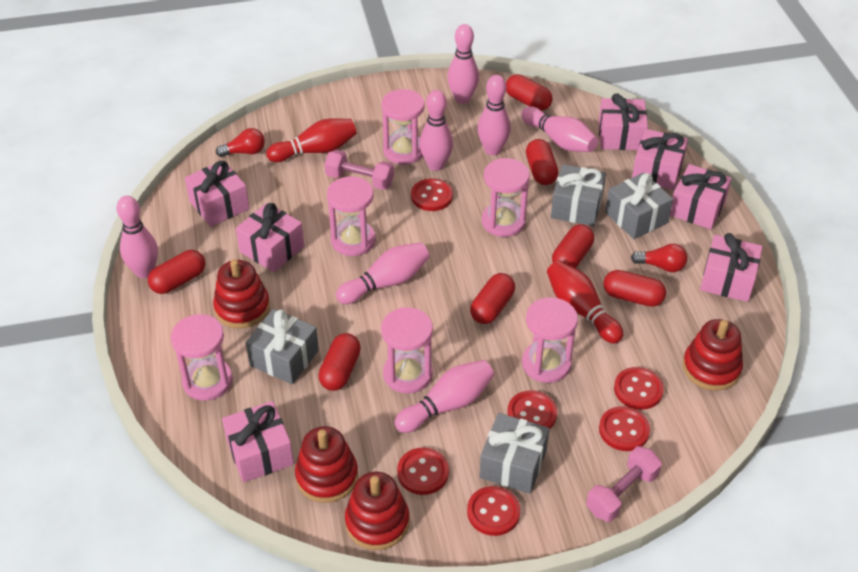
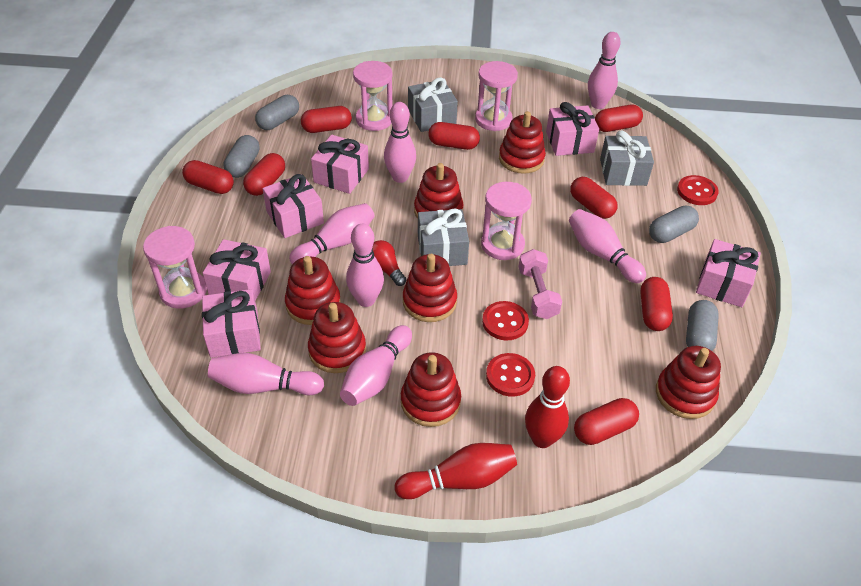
grey capsule: 0 -> 4
grey gift: 4 -> 3
pink dumbbell: 2 -> 1
pink gift: 7 -> 6
pink hourglass: 6 -> 4
red button: 6 -> 3
red capsule: 7 -> 8
red light bulb: 2 -> 1
red stacking toy: 4 -> 7

